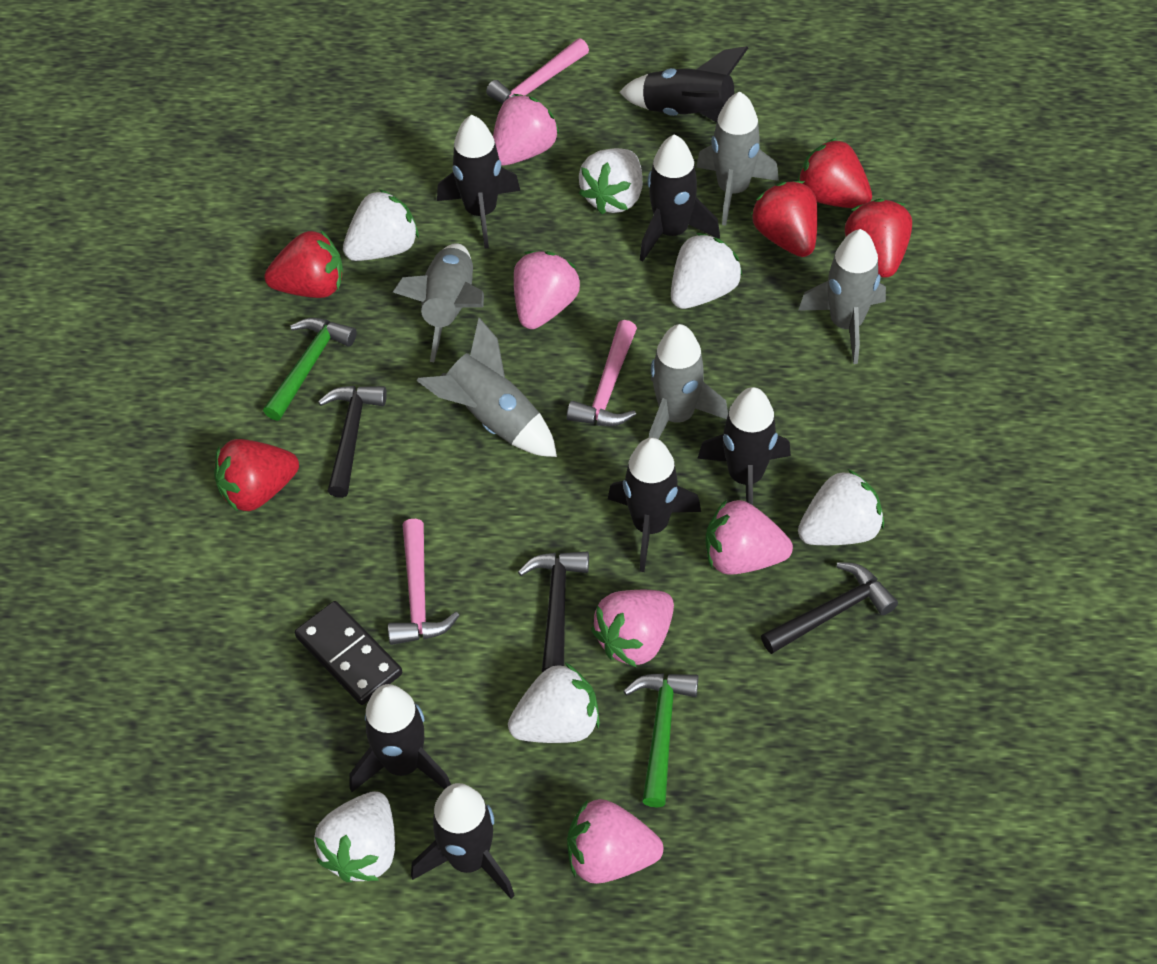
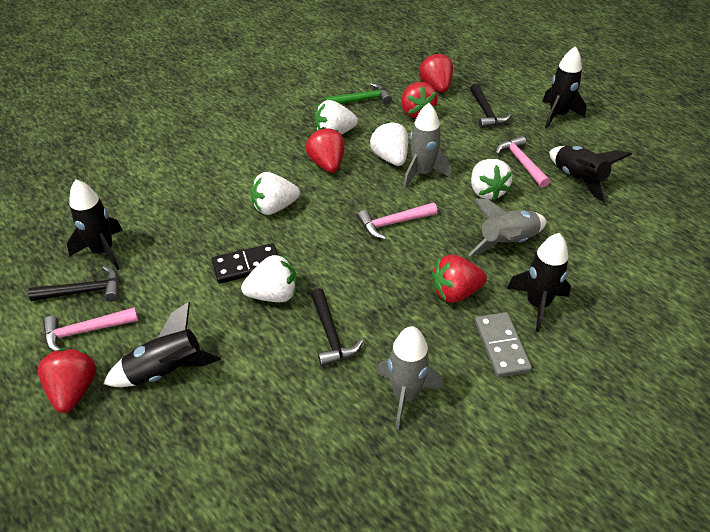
black rocket: 7 -> 5
green hammer: 2 -> 1
grey domino: 0 -> 1
grey rocket: 5 -> 3
pink strawberry: 5 -> 0
white strawberry: 6 -> 5

